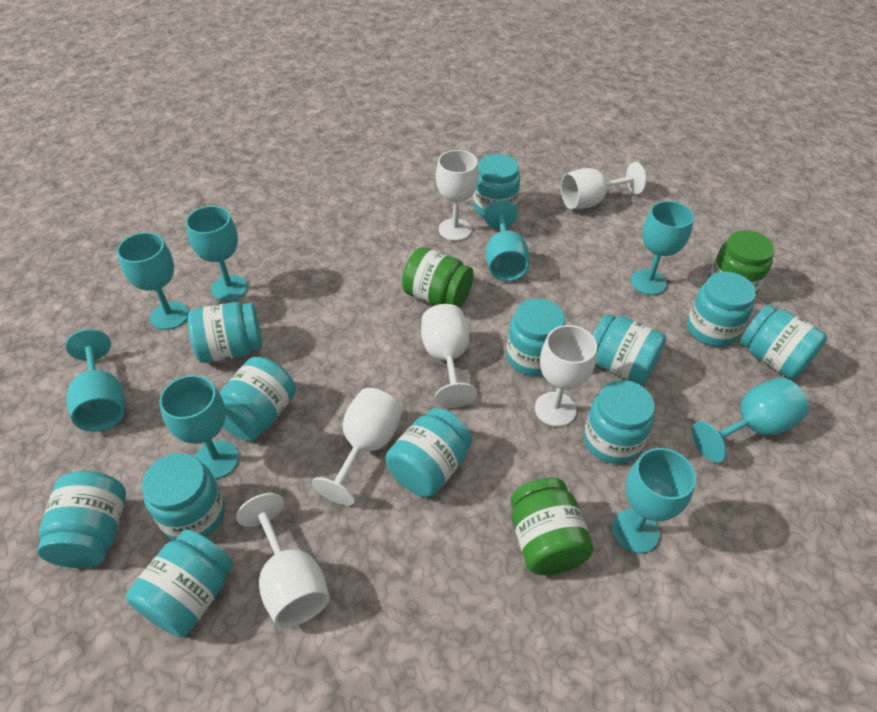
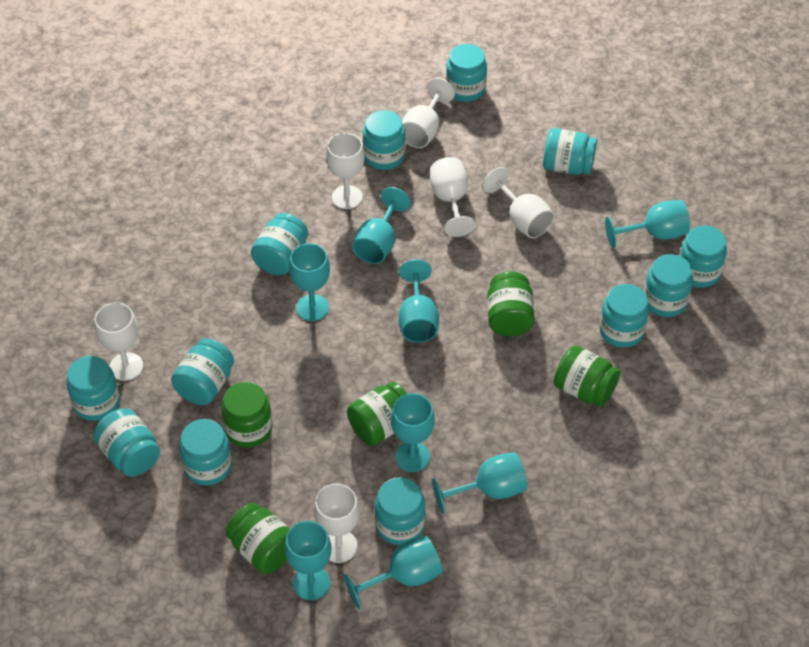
green jar: 3 -> 5

